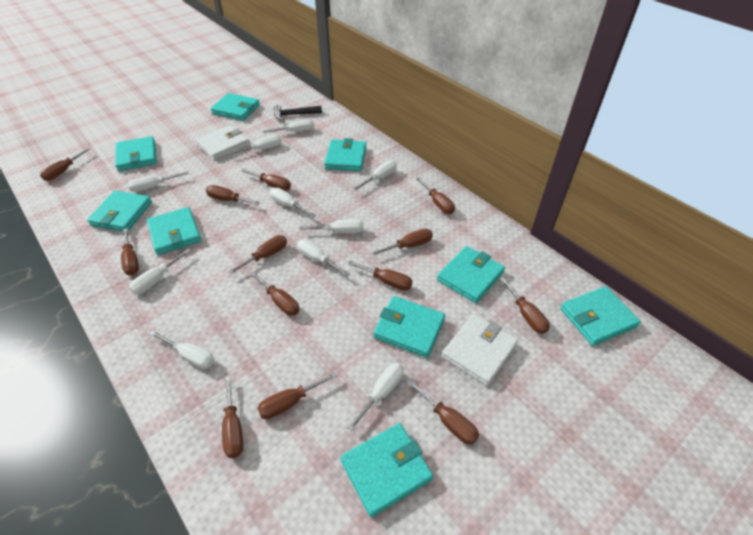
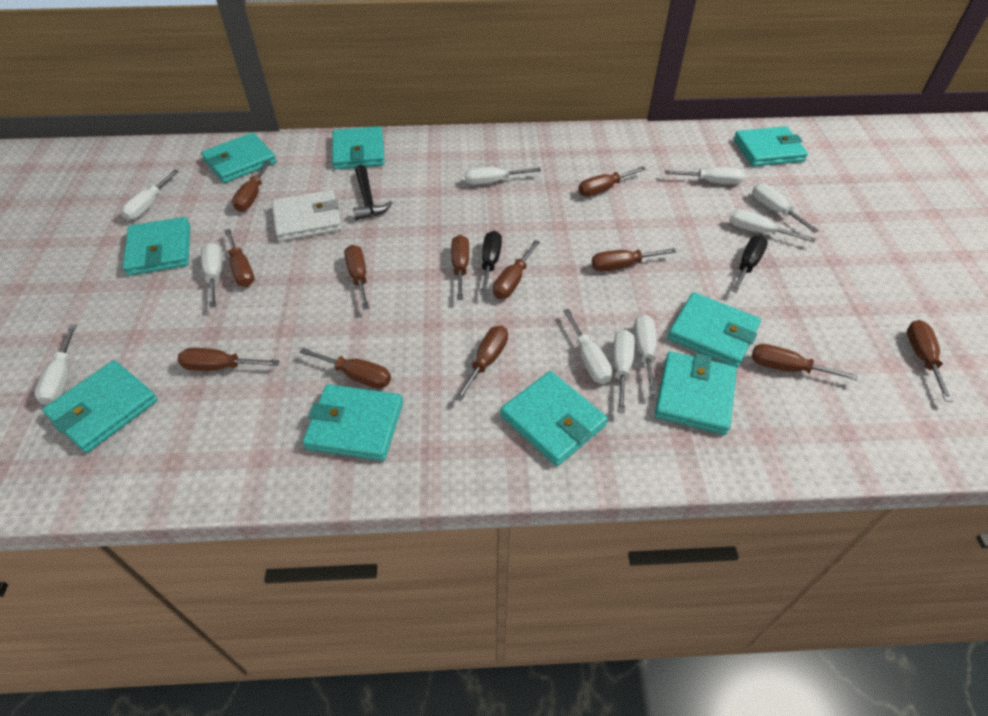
black screwdriver: 0 -> 2
brown screwdriver: 13 -> 12
white wallet: 2 -> 1

